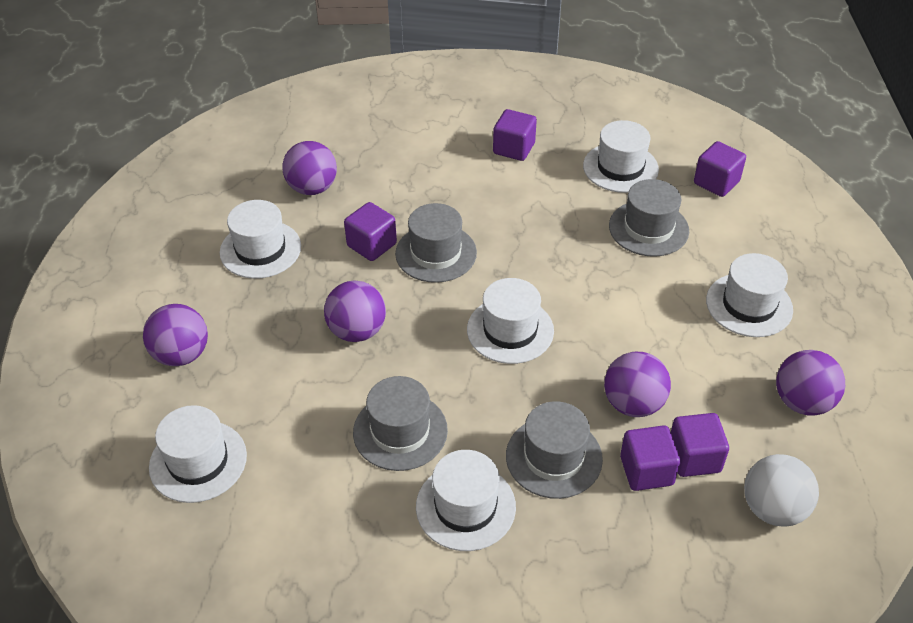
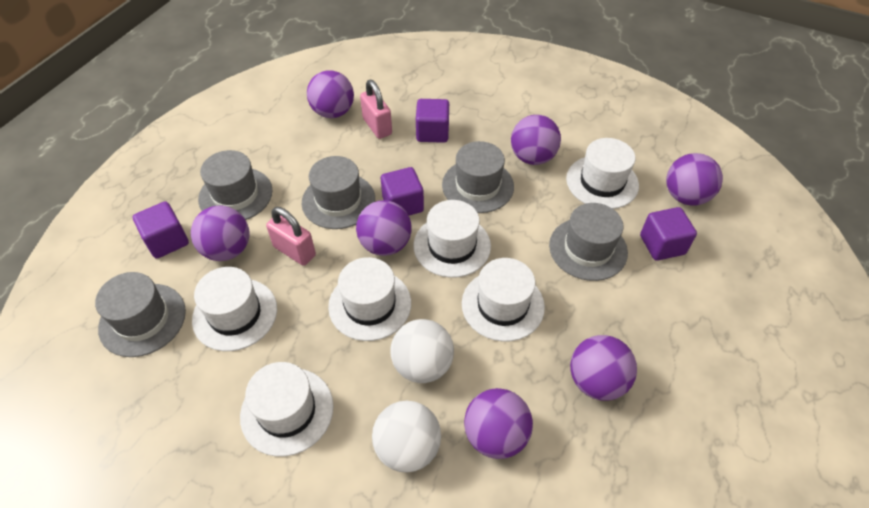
grey hat: 4 -> 5
pink padlock: 0 -> 2
purple ball: 5 -> 7
purple cube: 5 -> 4
white ball: 1 -> 2

